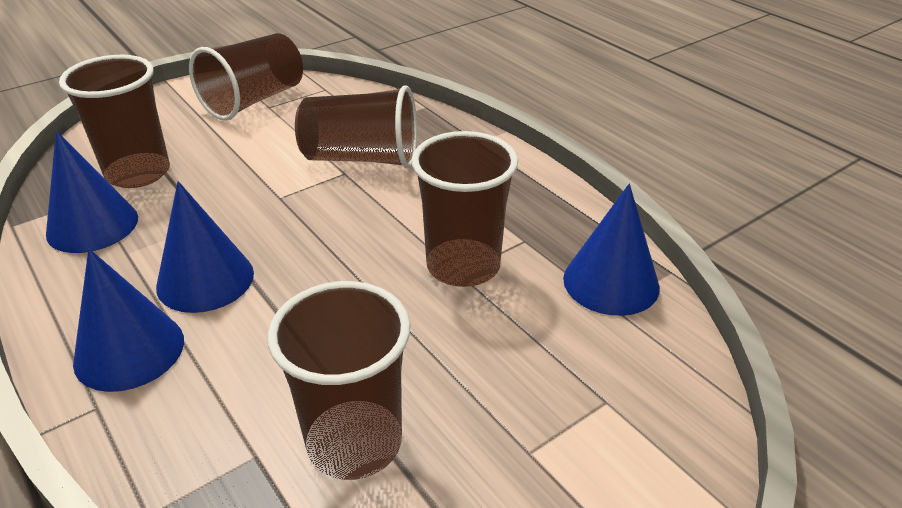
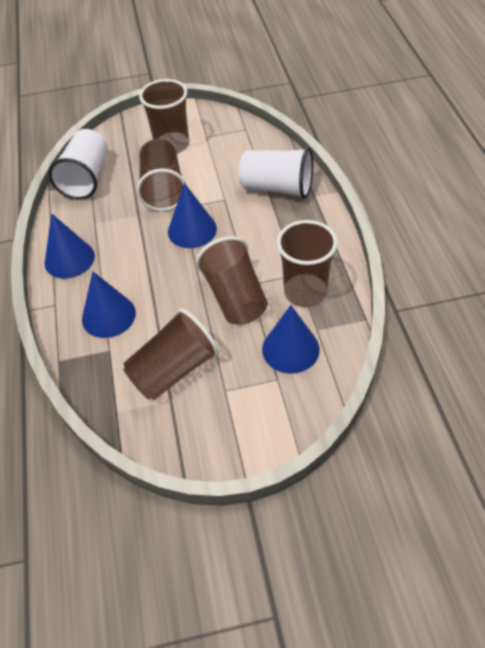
white cup: 0 -> 2

